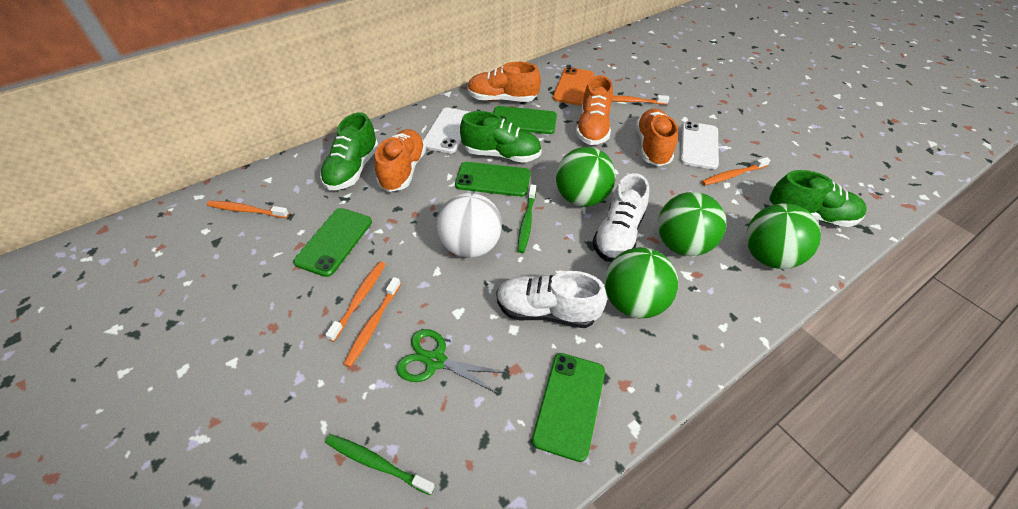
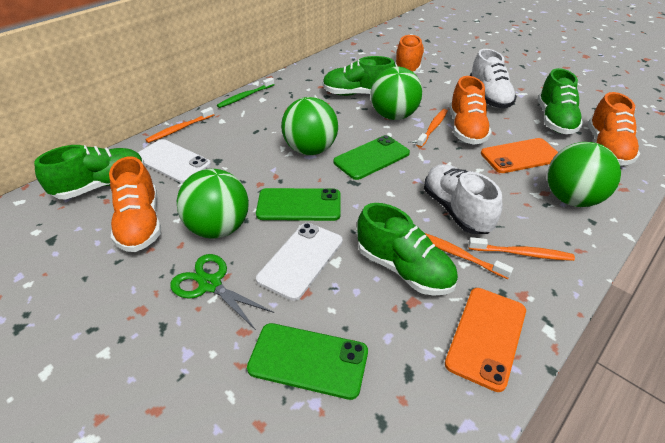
green phone: 4 -> 3
green shoe: 3 -> 4
green toothbrush: 2 -> 1
orange phone: 1 -> 2
orange toothbrush: 5 -> 4
white ball: 1 -> 0

